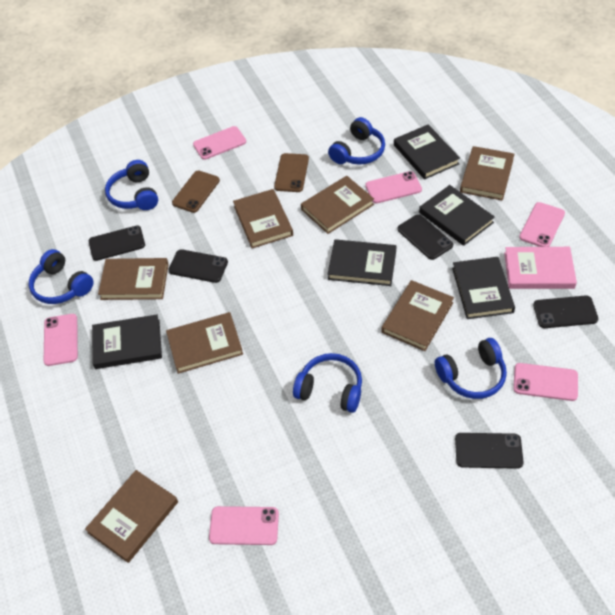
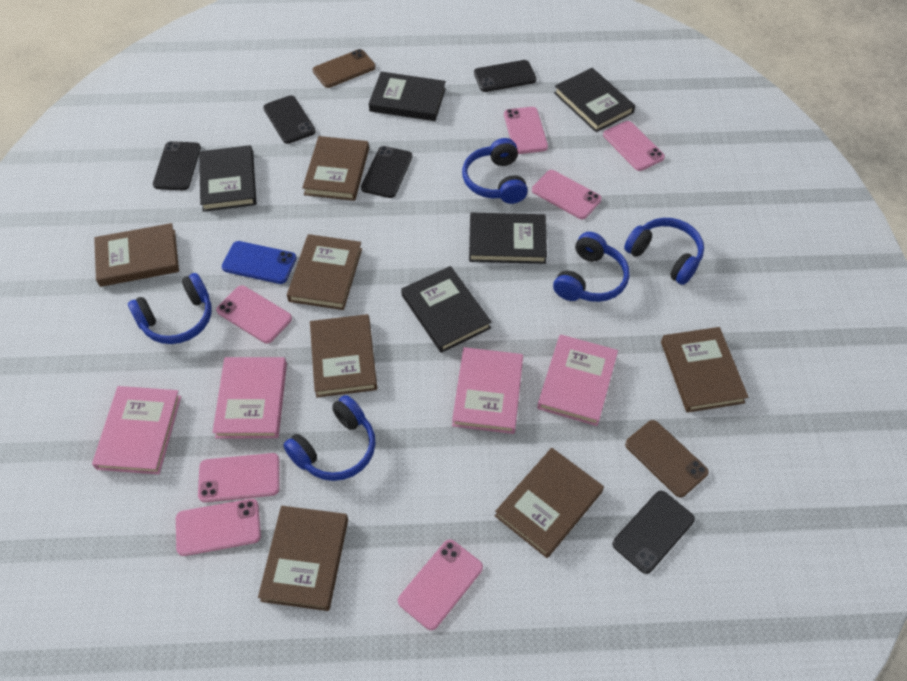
blue phone: 0 -> 1
pink book: 1 -> 4
pink phone: 6 -> 7

